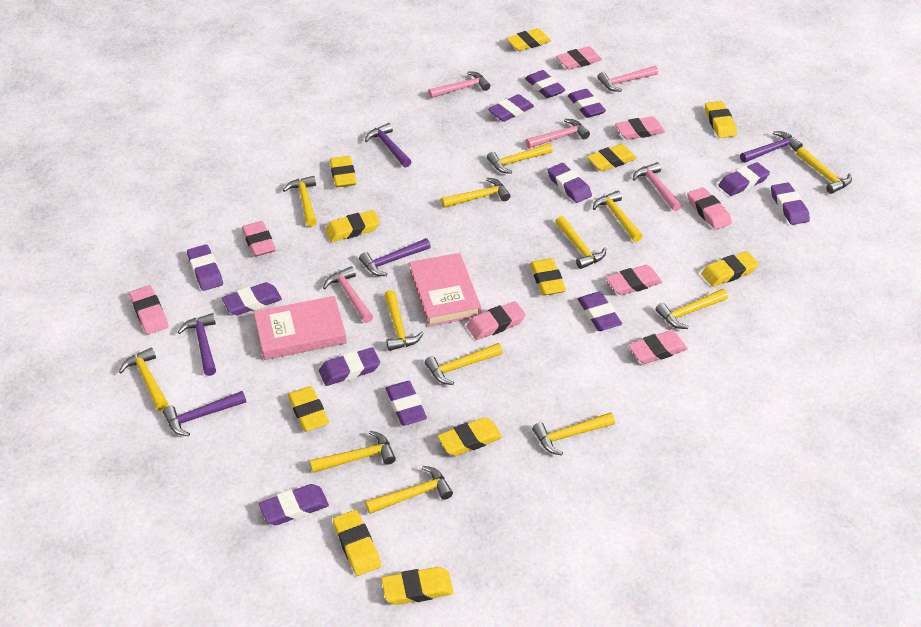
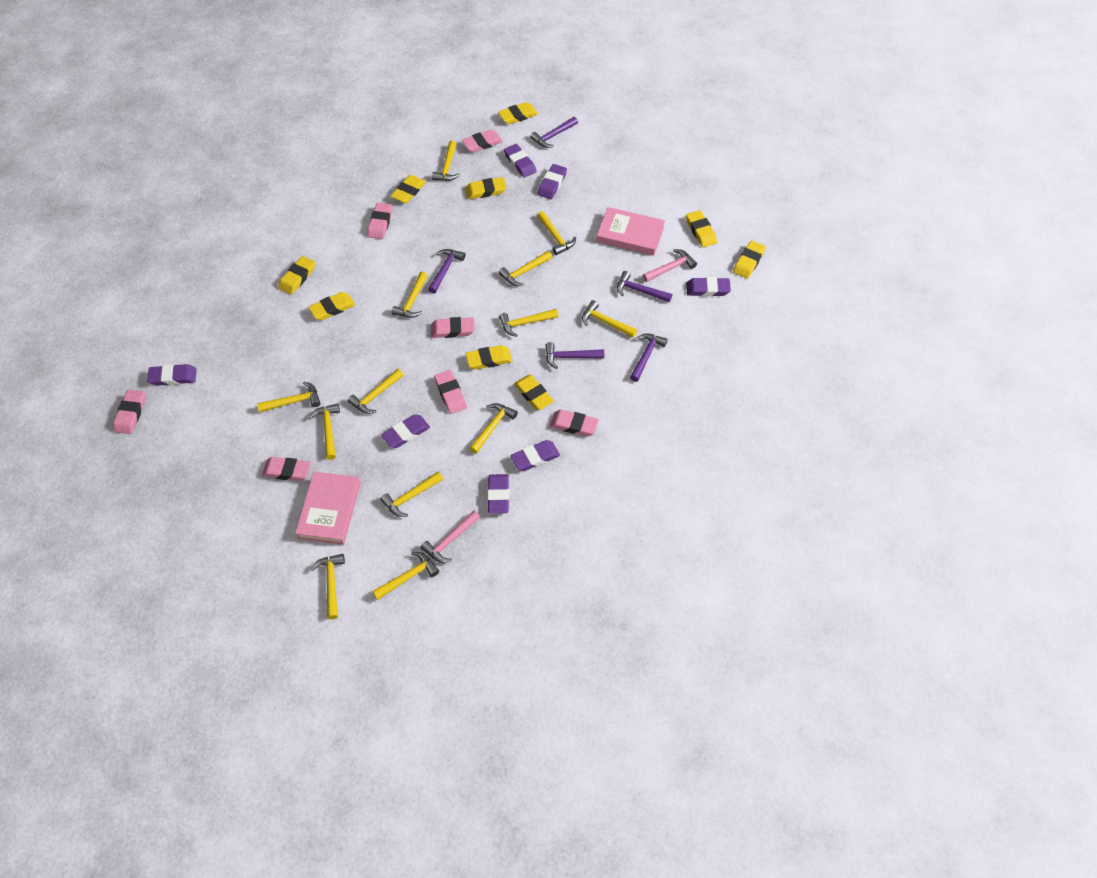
pink eraser: 8 -> 7
pink hammer: 5 -> 2
purple eraser: 12 -> 7
yellow eraser: 11 -> 9

